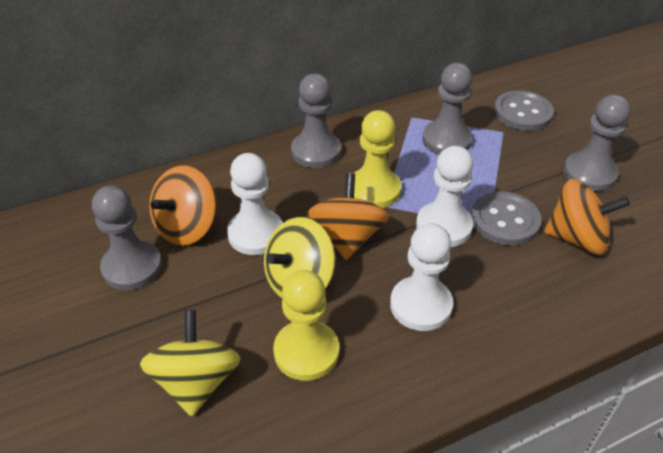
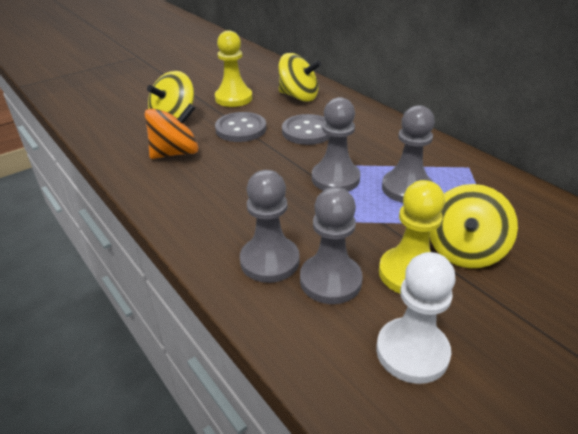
orange spinning top: 3 -> 1
white pawn: 3 -> 1
yellow spinning top: 2 -> 3

